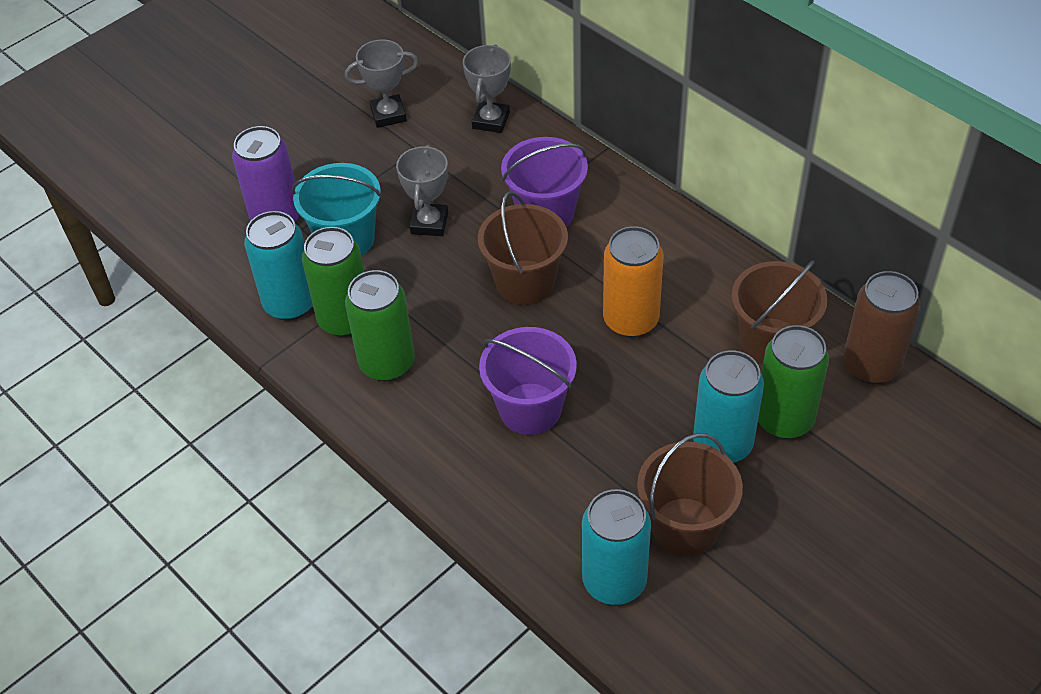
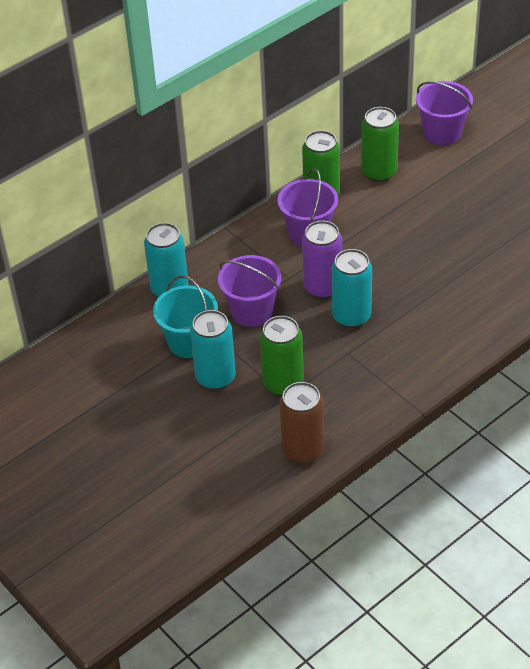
brown bucket: 3 -> 0
grey trophy: 3 -> 0
orange can: 1 -> 0
purple bucket: 2 -> 3

